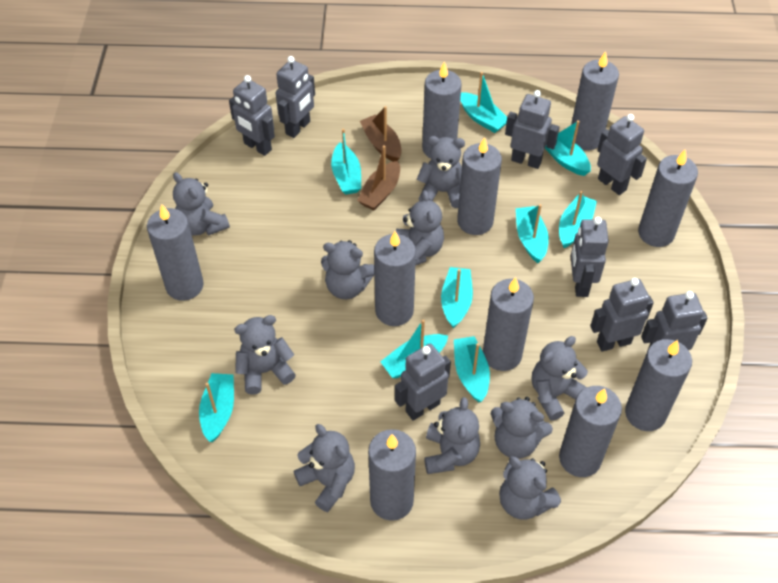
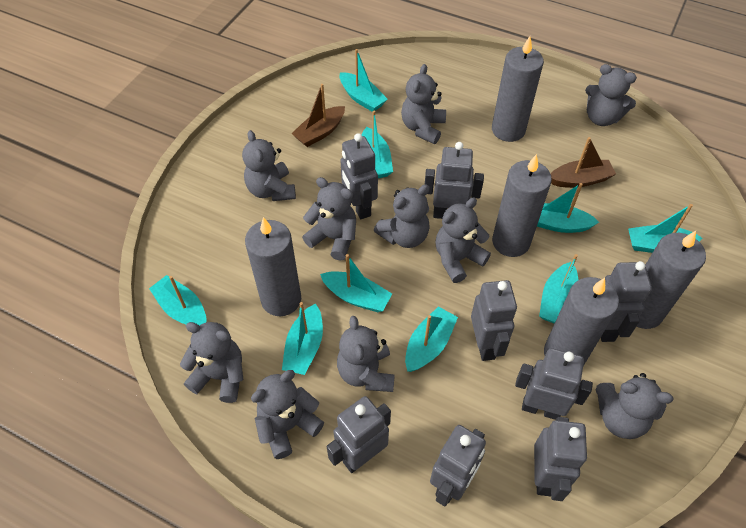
grey candle: 10 -> 5

